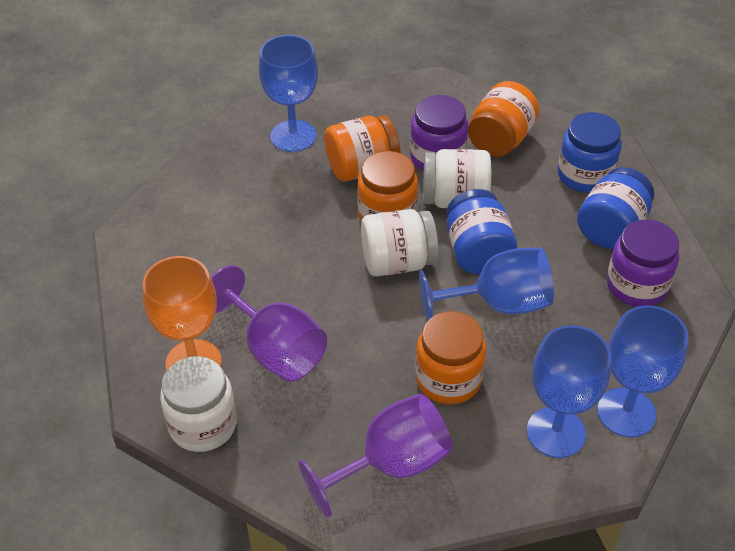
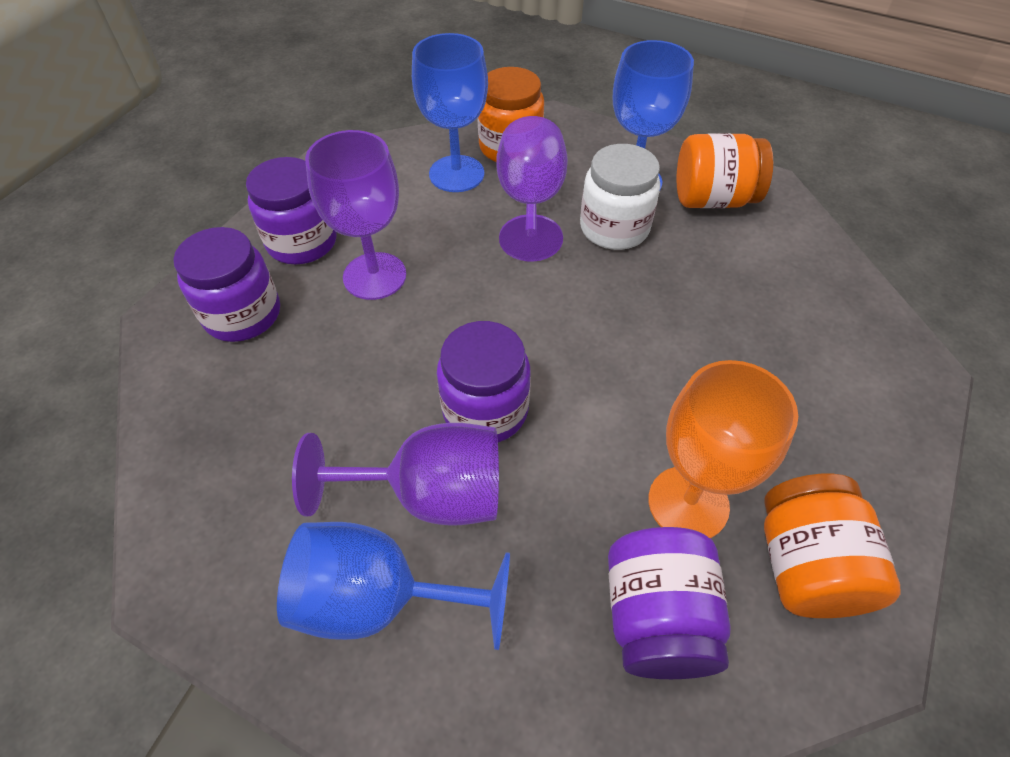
blue goblet: 4 -> 3
blue jar: 3 -> 0
orange jar: 4 -> 3
purple goblet: 2 -> 3
purple jar: 2 -> 4
white jar: 3 -> 1

